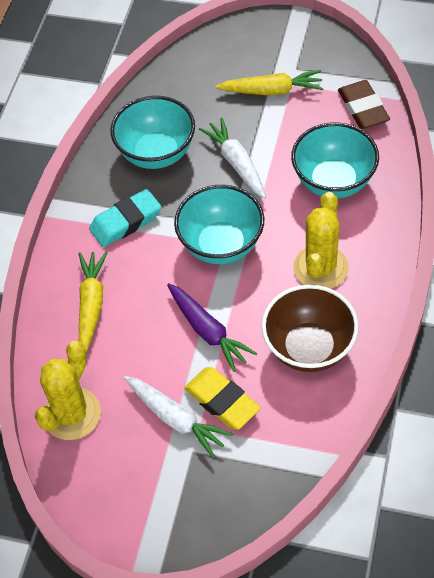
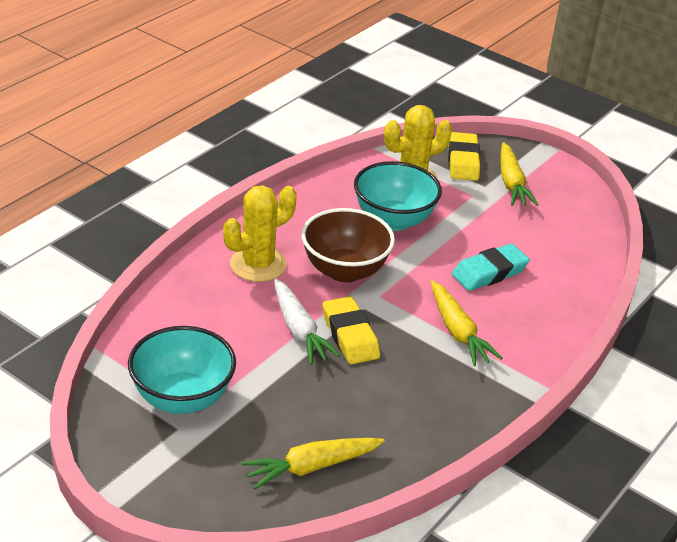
brown eraser: 1 -> 0
purple carrot: 1 -> 0
turquoise bowl: 3 -> 2
white carrot: 2 -> 1
yellow carrot: 2 -> 3
yellow eraser: 1 -> 2

